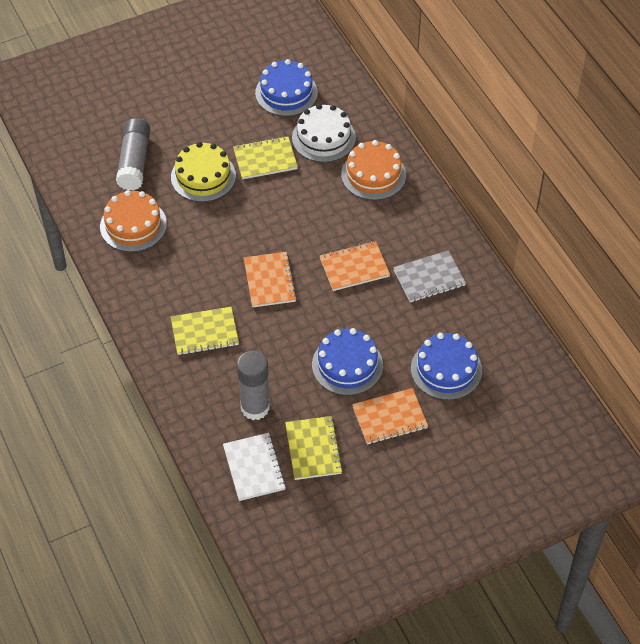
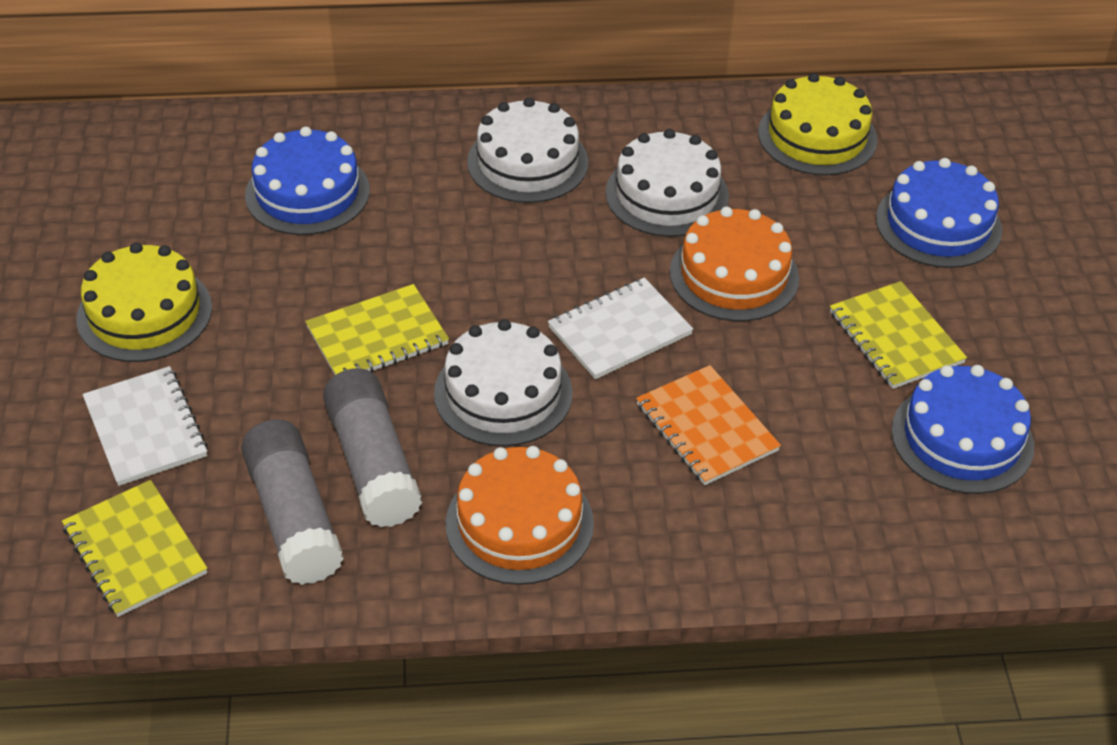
grey notebook: 1 -> 0
orange notebook: 3 -> 1
white cake: 1 -> 3
white notebook: 1 -> 2
yellow cake: 1 -> 2

